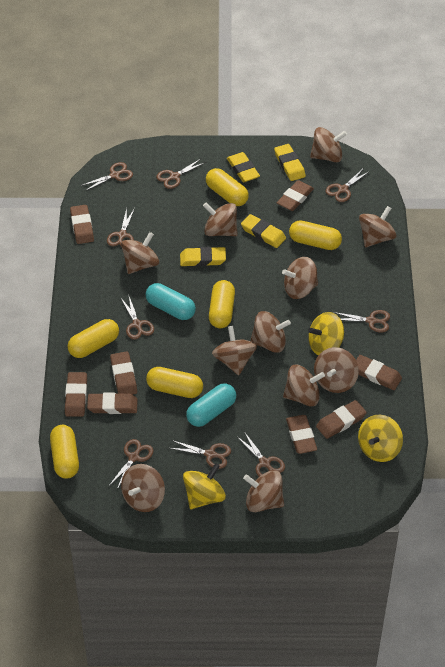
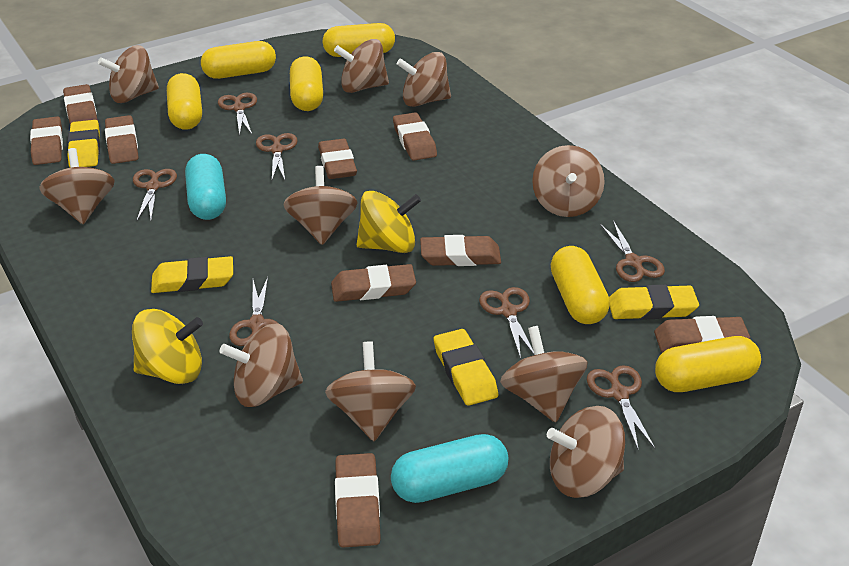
brown eraser: 8 -> 9
brown scissors: 9 -> 7
brown spinning top: 11 -> 10
yellow spinning top: 3 -> 2

